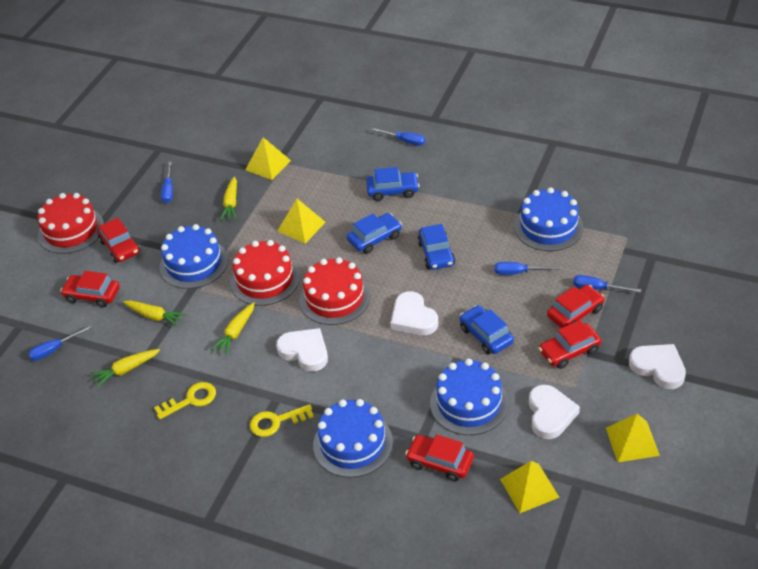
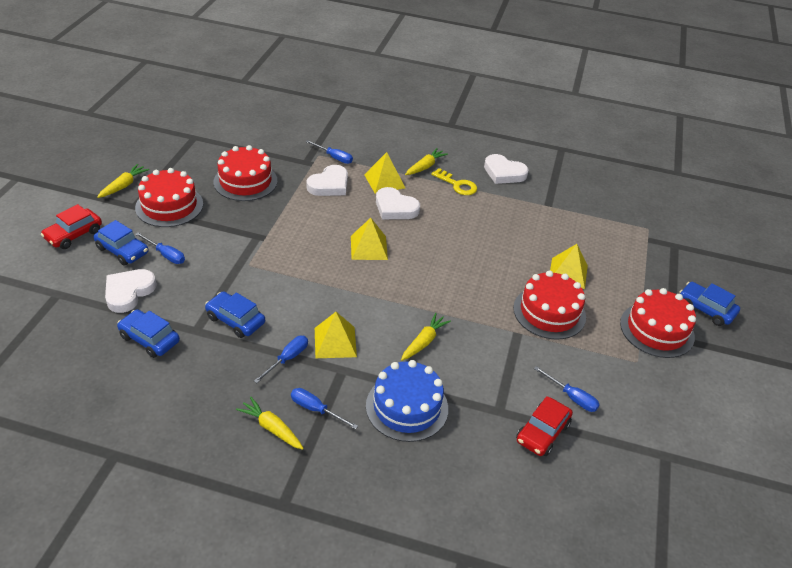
blue cake: 4 -> 1
red cake: 3 -> 4
red car: 5 -> 2
yellow key: 2 -> 1

